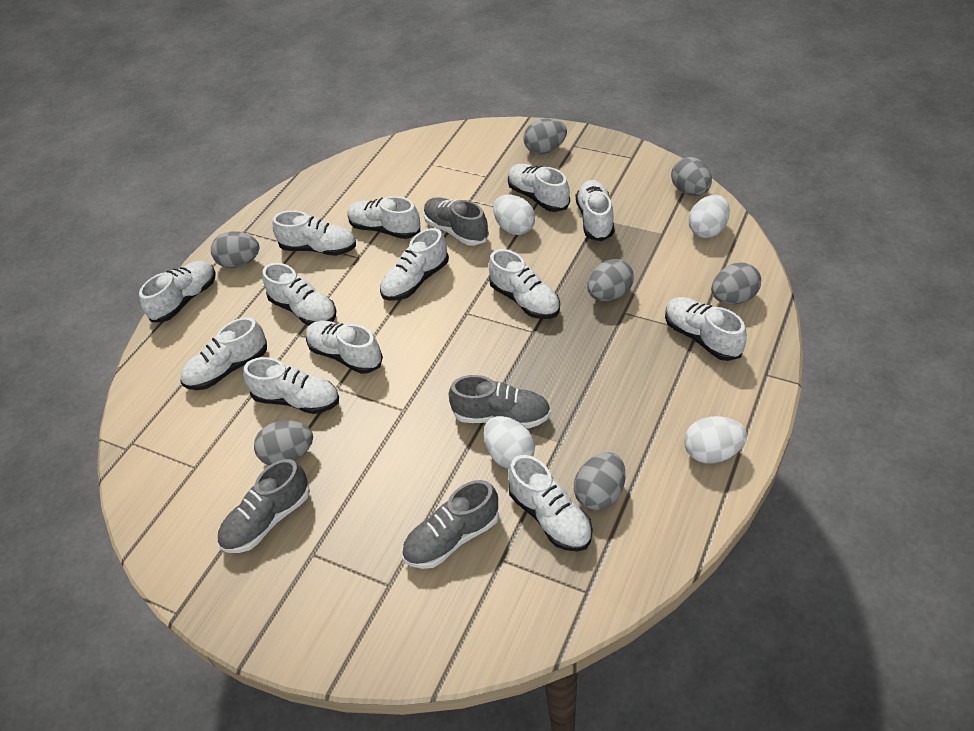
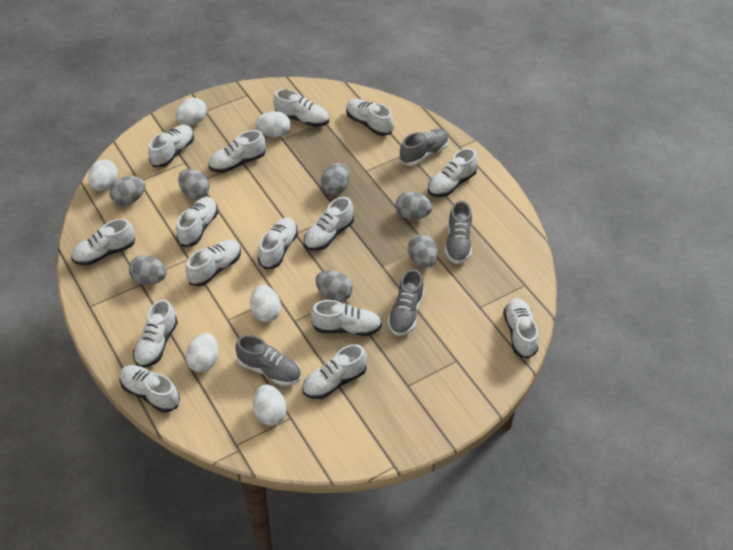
white egg: 4 -> 6
white shoe: 13 -> 15

